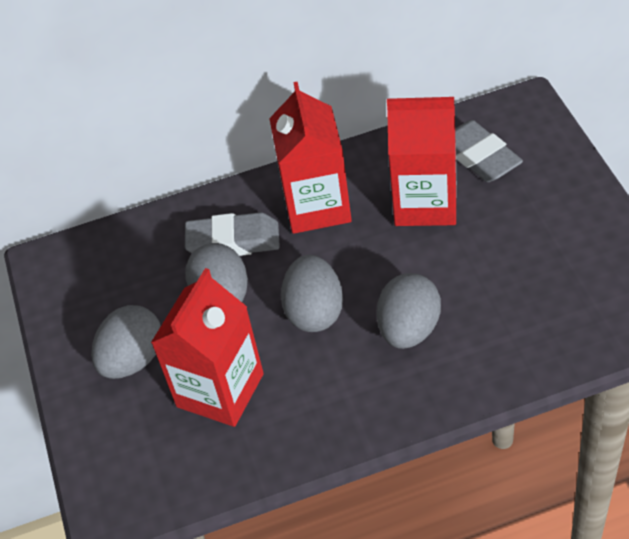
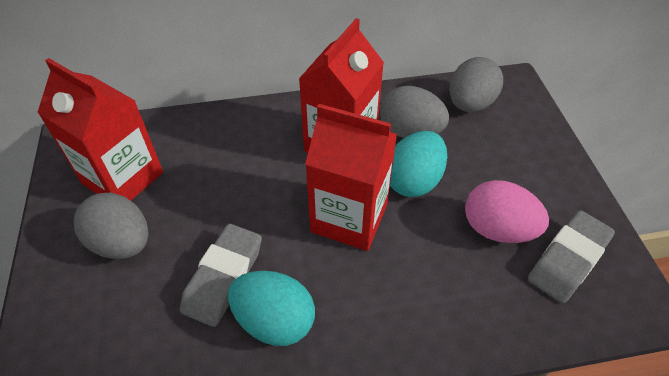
grey egg: 4 -> 3
pink egg: 0 -> 1
turquoise egg: 0 -> 2

